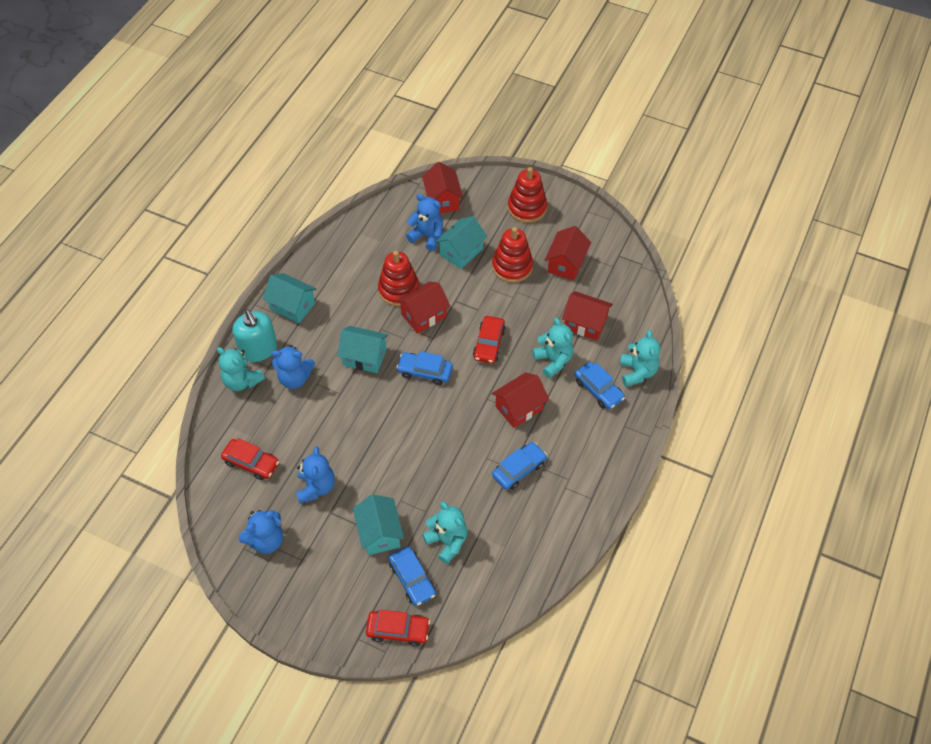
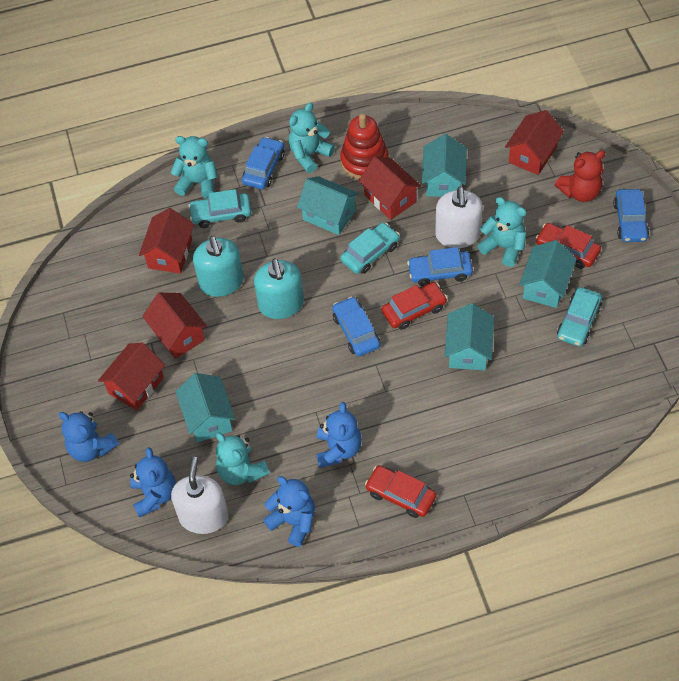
red stacking toy: 3 -> 1
red teddy bear: 0 -> 1
turquoise car: 0 -> 3
turquoise house: 4 -> 5
turquoise soap dispenser: 1 -> 2
white soap dispenser: 0 -> 2

